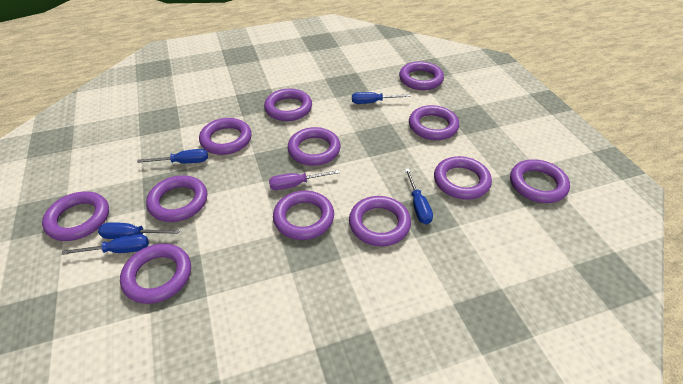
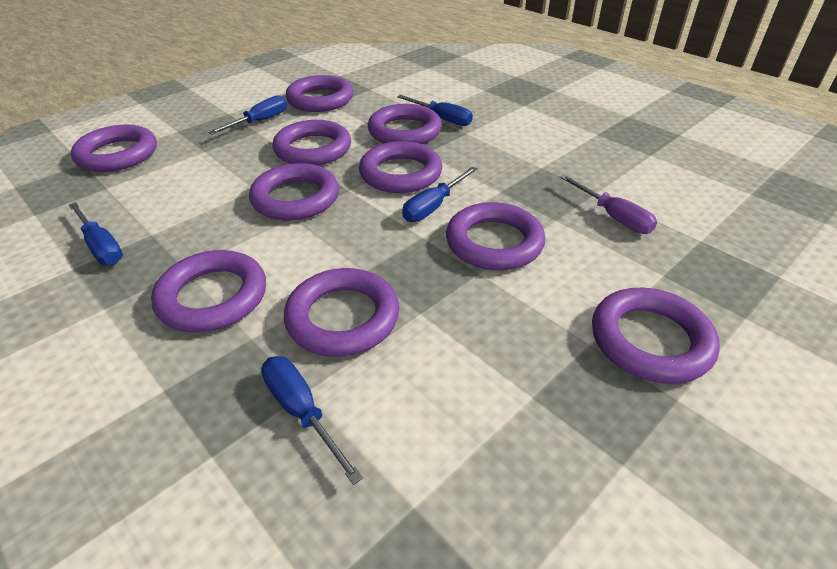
purple ring: 12 -> 10

